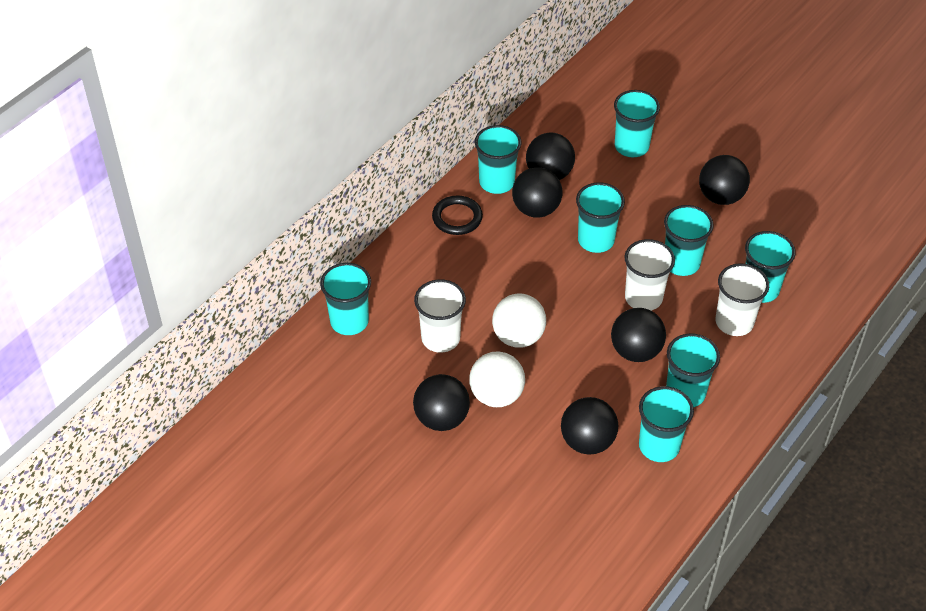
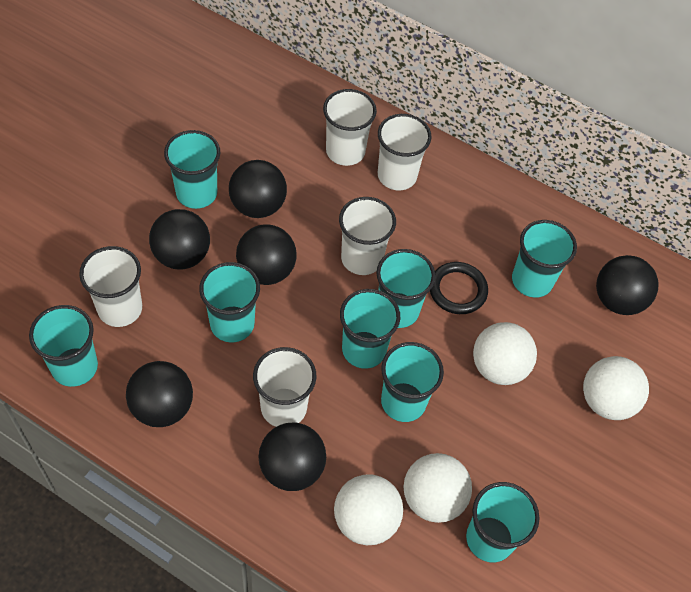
white ball: 2 -> 4
white cup: 3 -> 5

